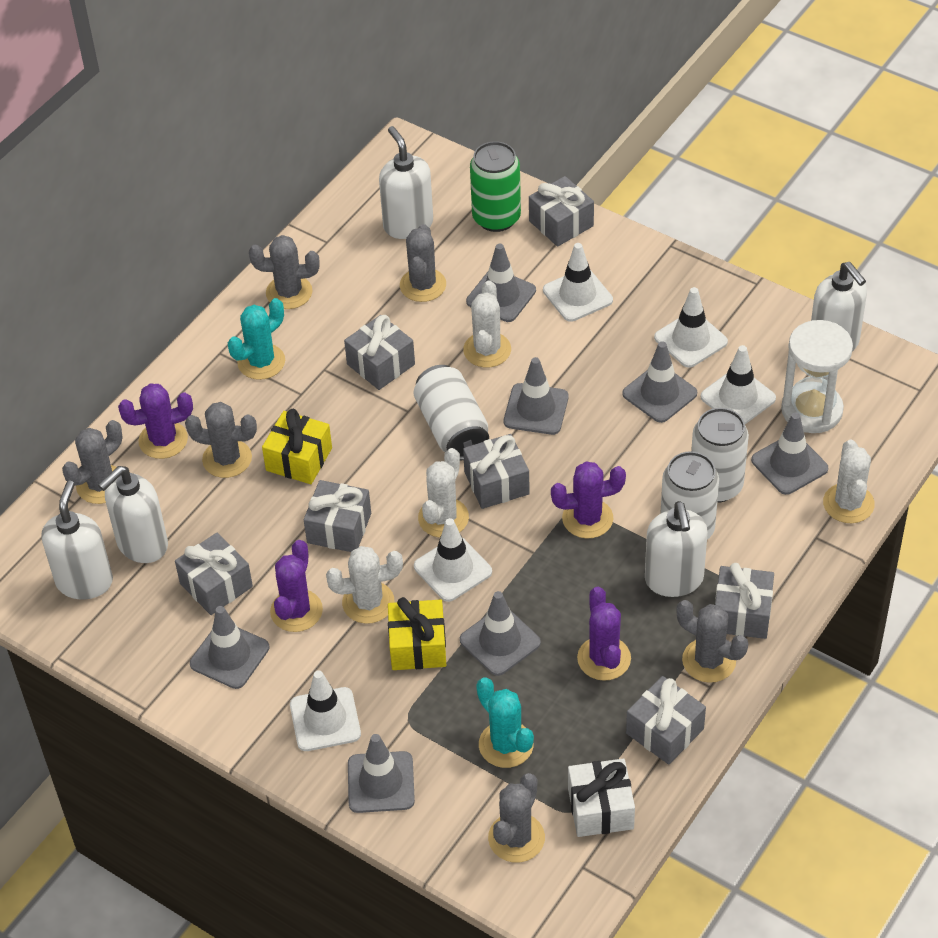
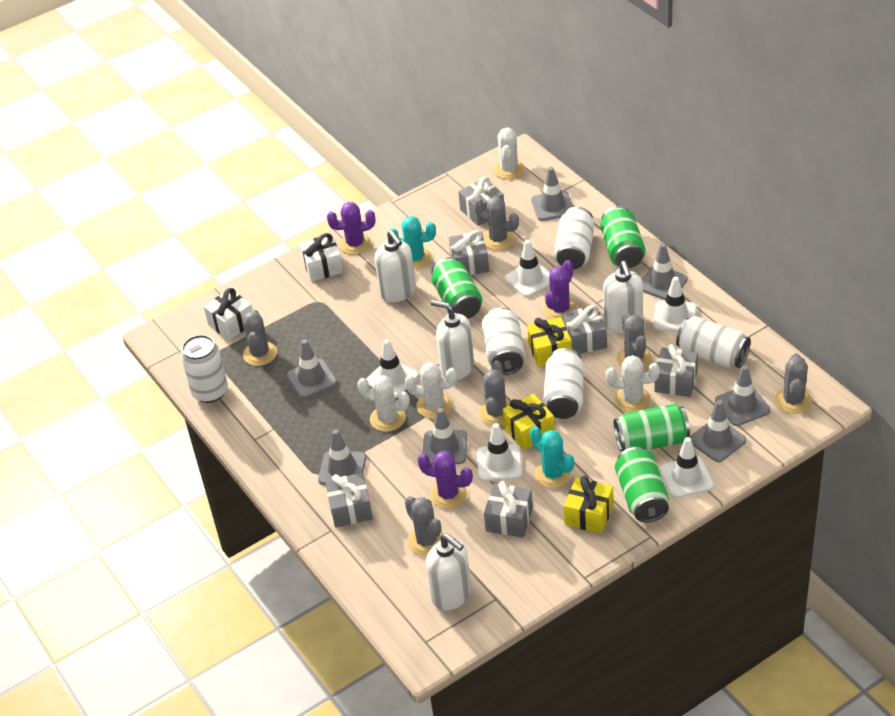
green can: 1 -> 4
grey gift: 7 -> 6
purple cactus: 4 -> 3
white can: 3 -> 5
white gift: 1 -> 2
white hourglass: 1 -> 0
white soap dispenser: 5 -> 4
yellow gift: 2 -> 3

